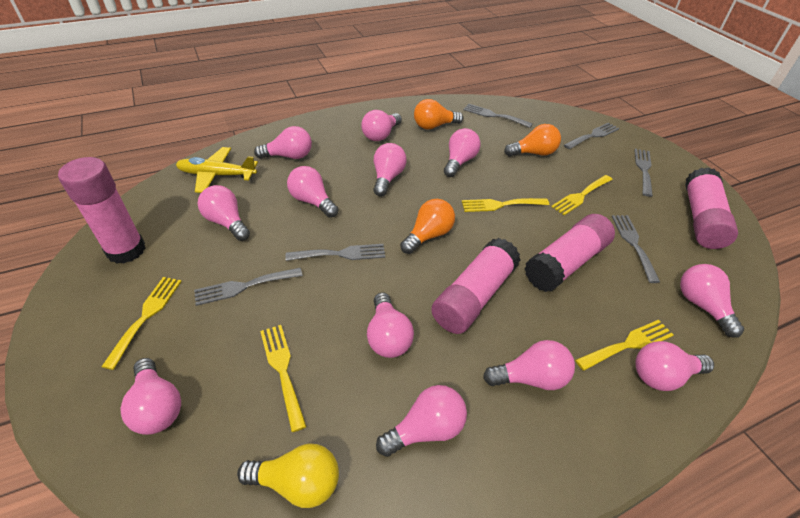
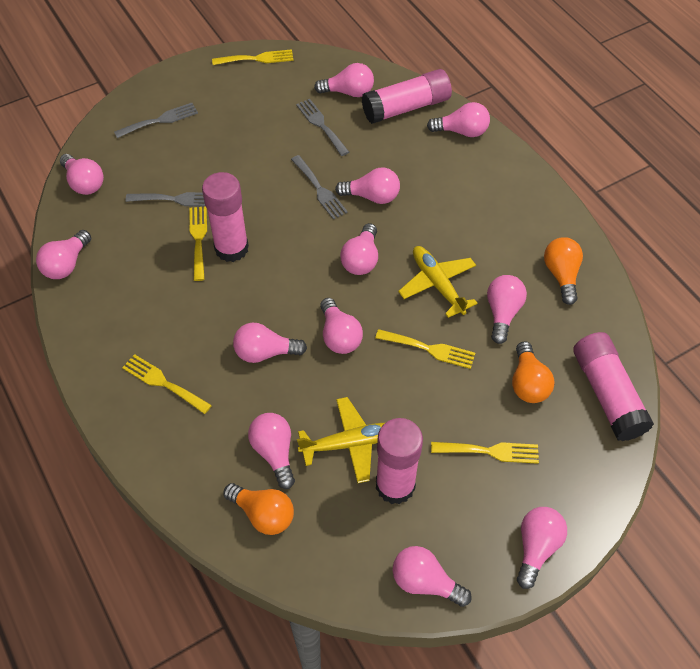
grey fork: 6 -> 4
yellow light bulb: 1 -> 0
yellow plane: 1 -> 2

